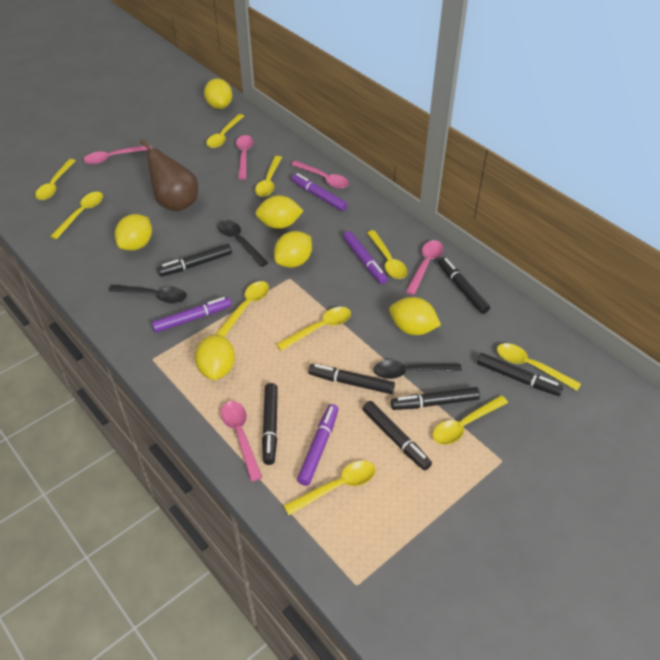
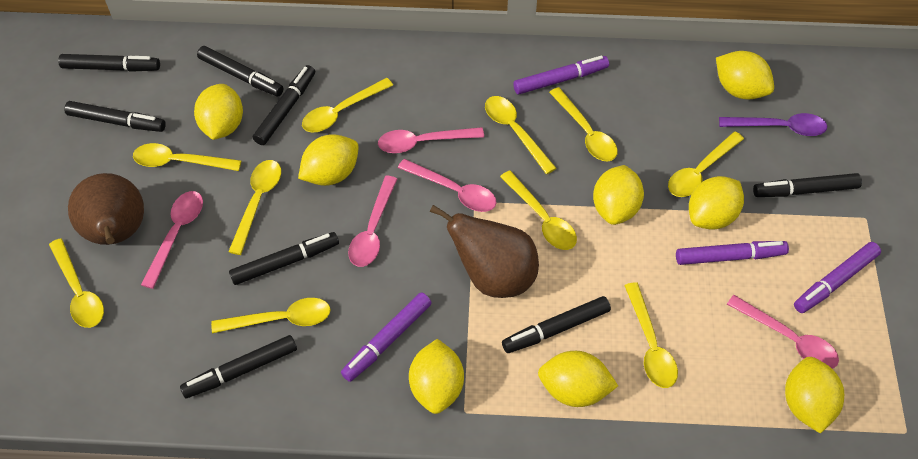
black marker: 7 -> 8
black spoon: 3 -> 0
brown pear: 1 -> 2
purple spoon: 0 -> 1
yellow lemon: 6 -> 8

